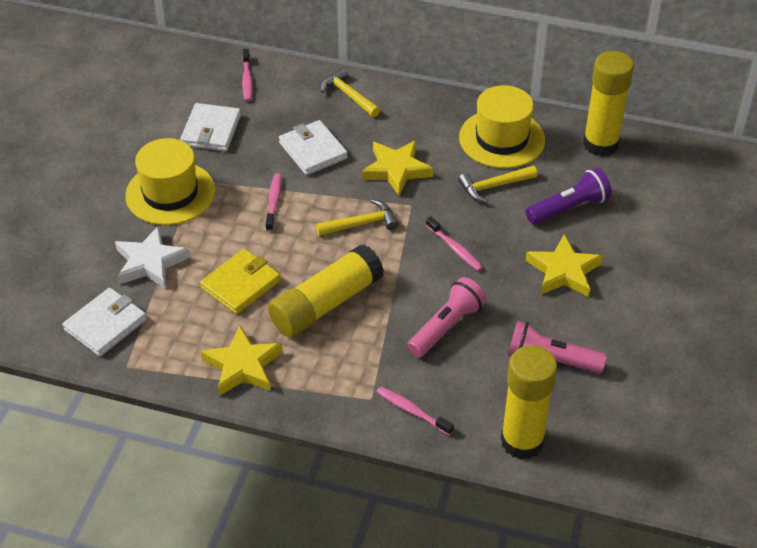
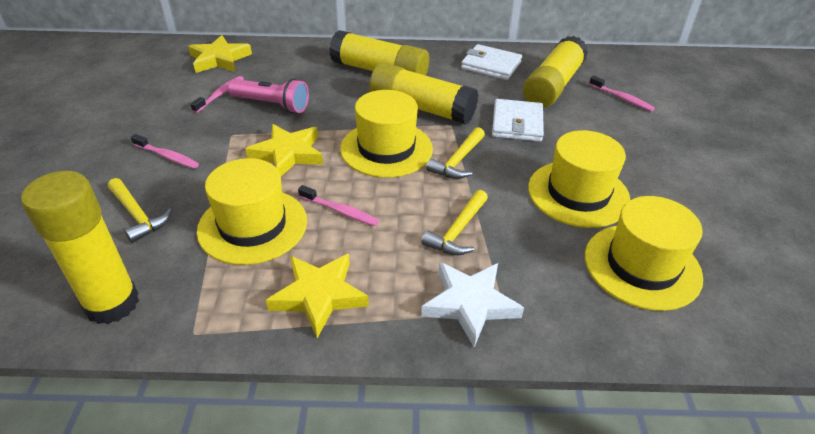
pink flashlight: 2 -> 1
purple flashlight: 1 -> 0
white wallet: 3 -> 2
yellow glue stick: 3 -> 4
yellow hat: 2 -> 4
yellow wallet: 1 -> 0

